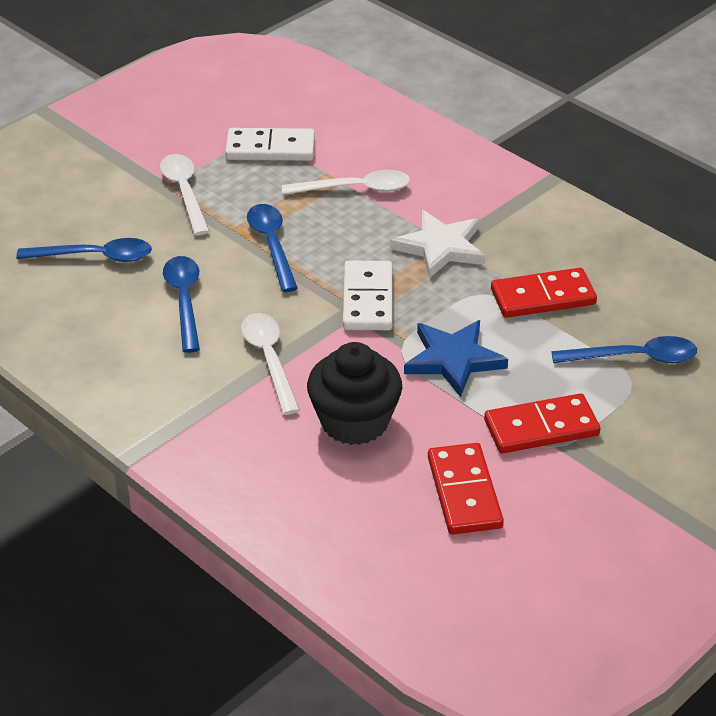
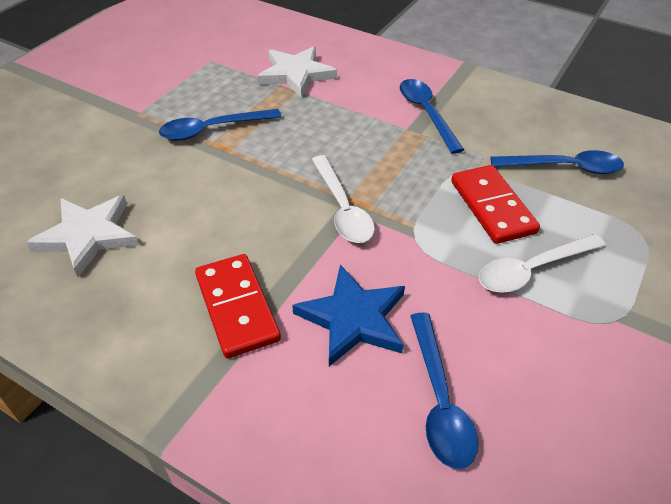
black cupcake: 1 -> 0
red domino: 3 -> 2
white domino: 2 -> 0
white spoon: 3 -> 2
white star: 1 -> 2

